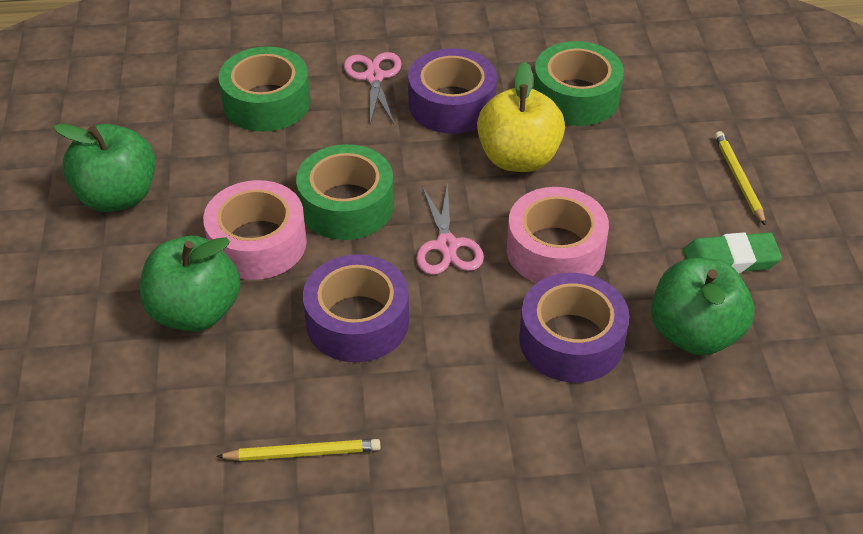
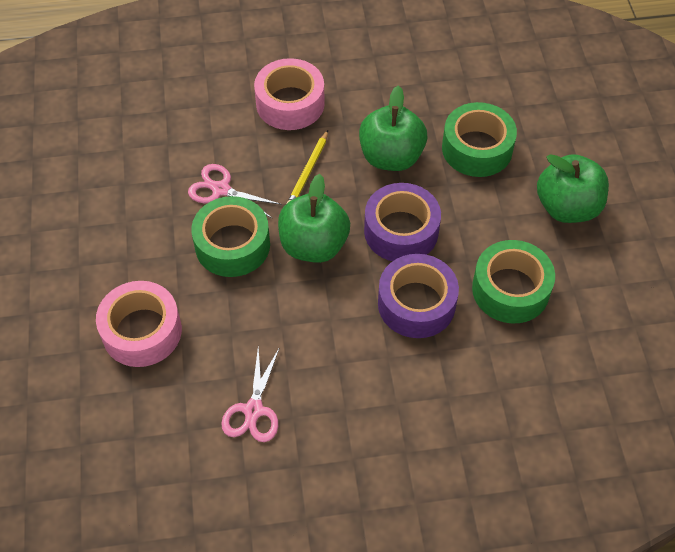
green eraser: 1 -> 0
purple tape: 3 -> 2
yellow apple: 1 -> 0
yellow pencil: 2 -> 1

